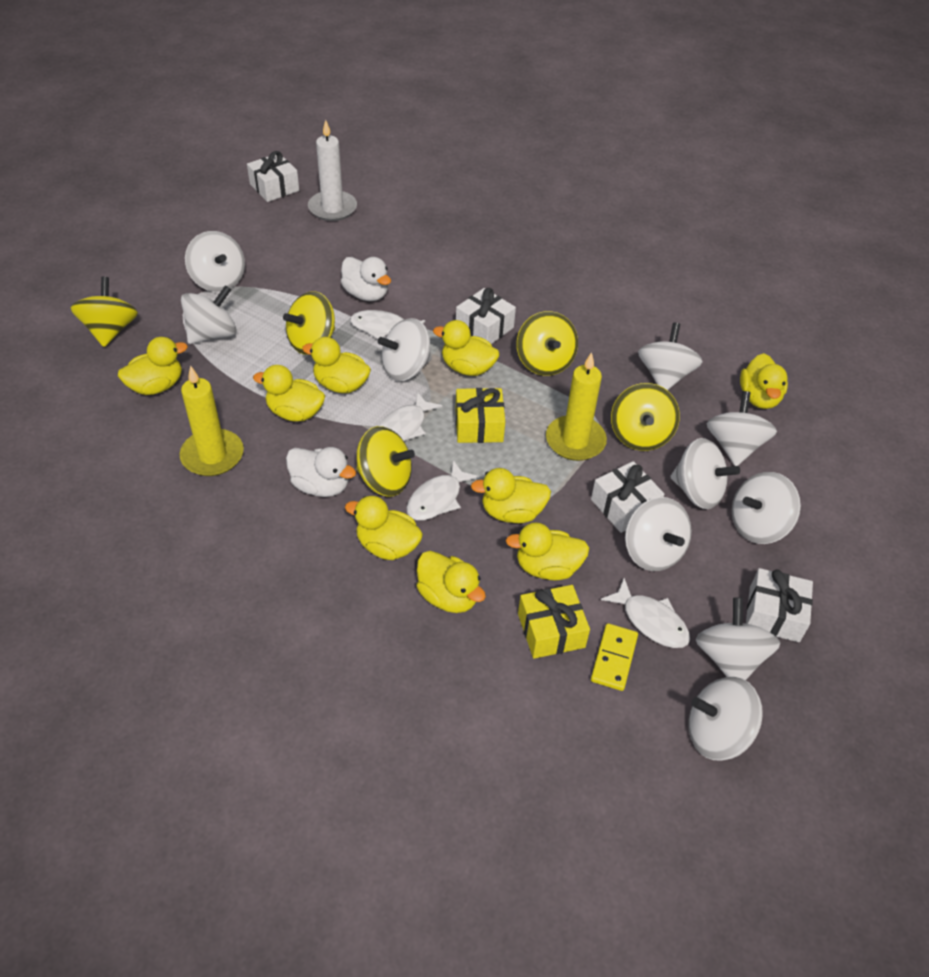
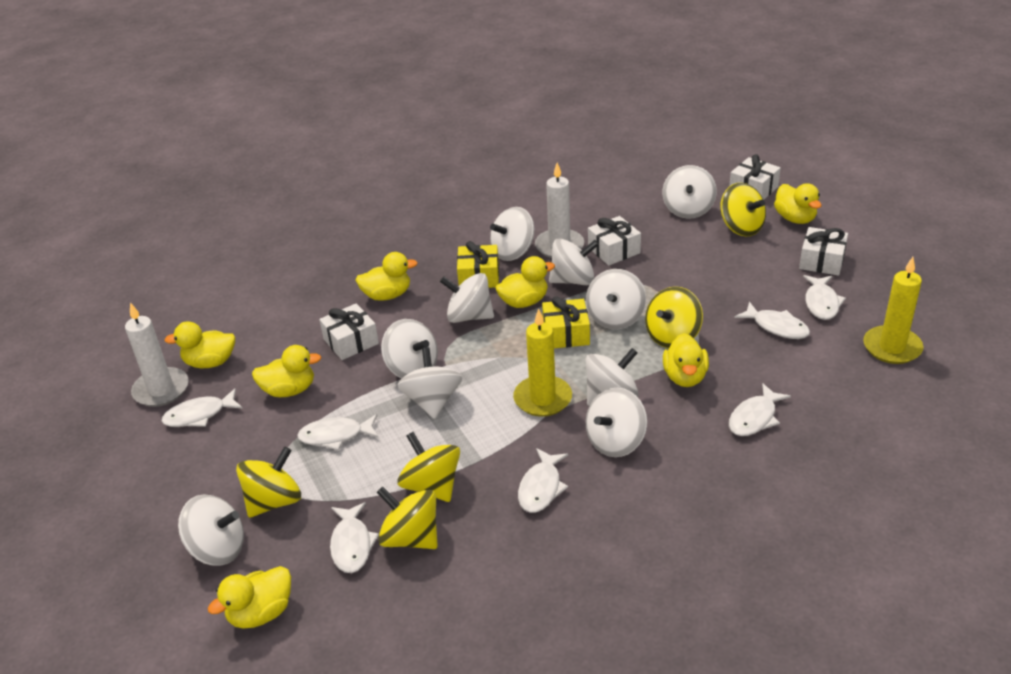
white candle: 1 -> 2
white duck: 2 -> 0
white fish: 4 -> 7
yellow domino: 1 -> 0
yellow duck: 9 -> 7

